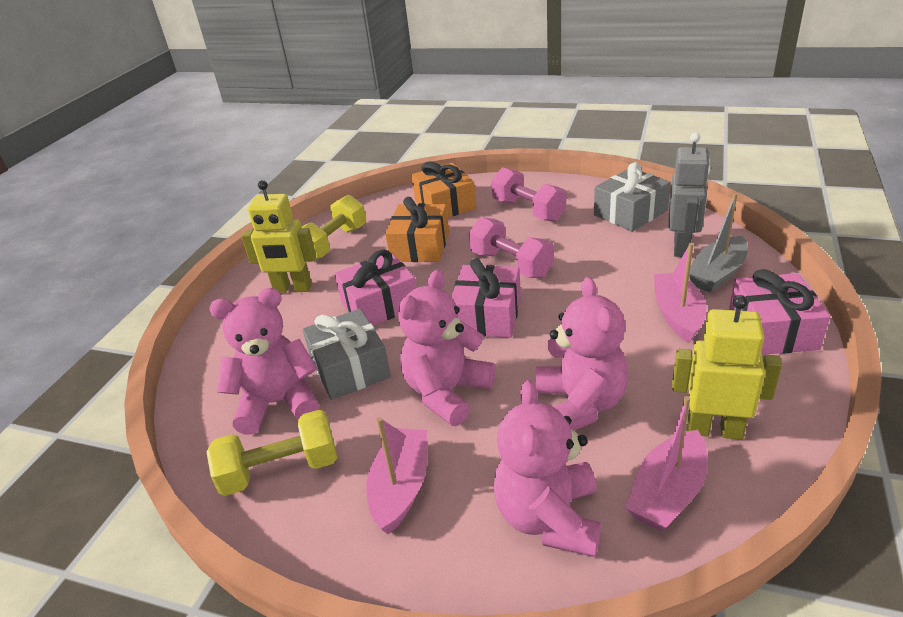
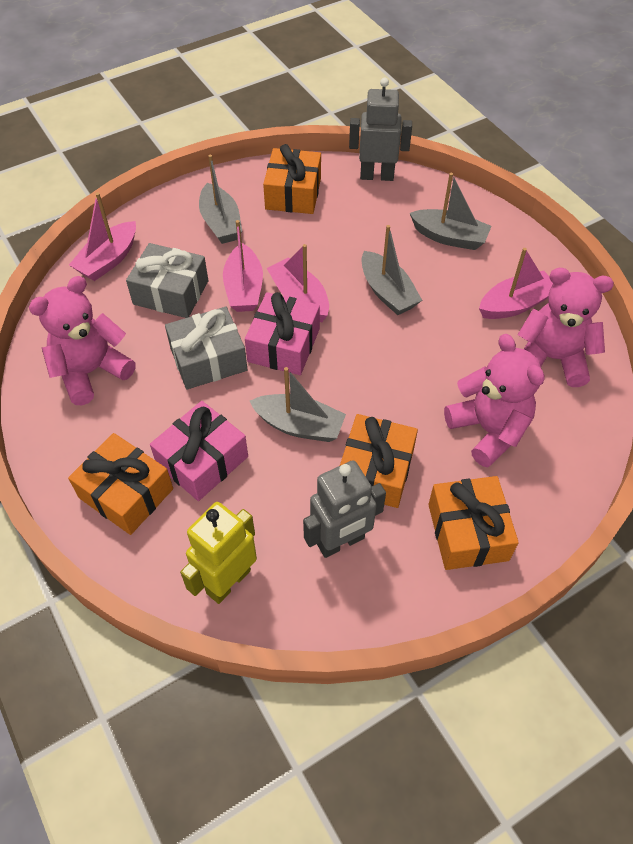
grey boat: 1 -> 4
grey robot: 1 -> 2
orange gift: 2 -> 4
pink boat: 3 -> 4
pink dumbbell: 2 -> 0
pink gift: 3 -> 2
pink teddy bear: 4 -> 3
yellow dumbbell: 2 -> 0
yellow robot: 2 -> 1

